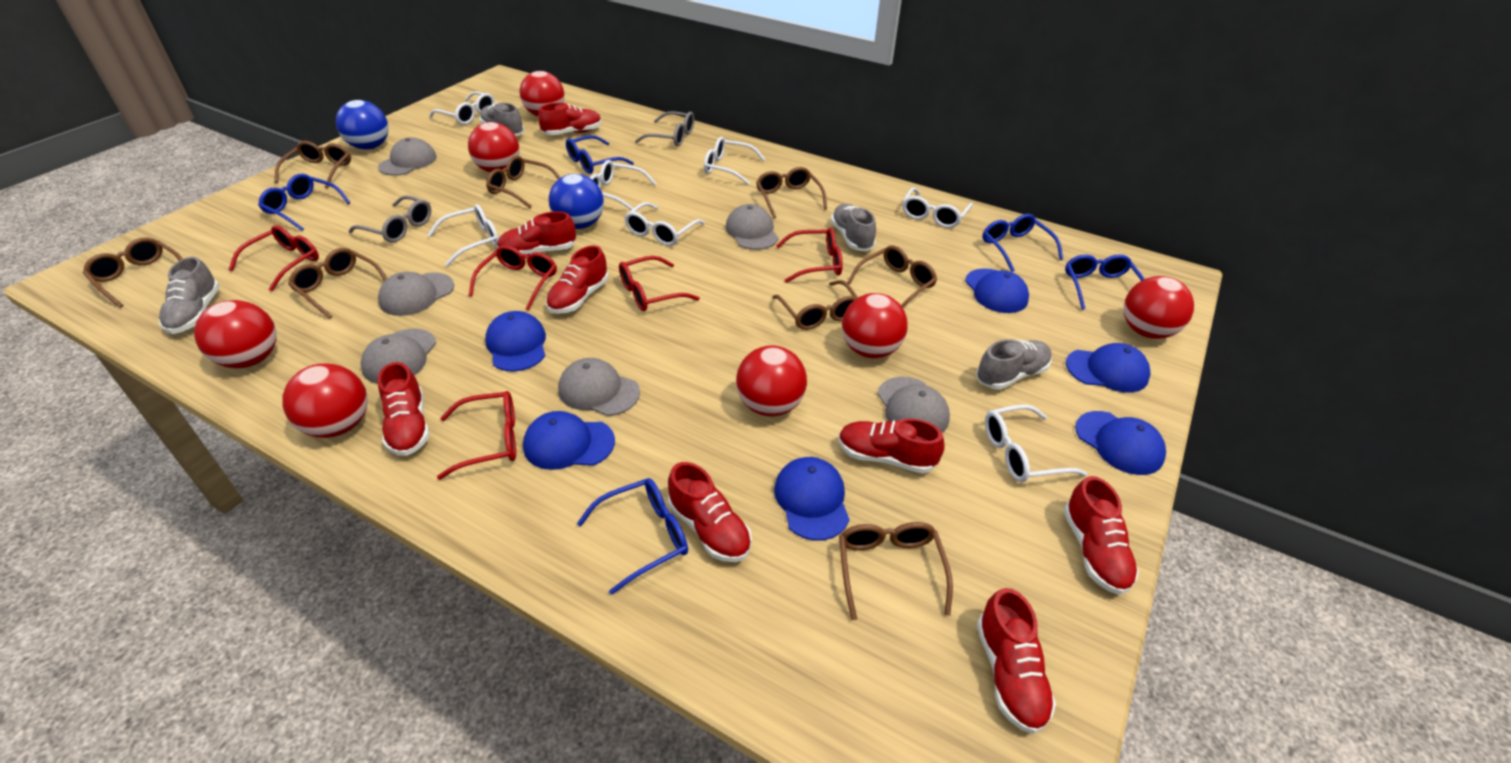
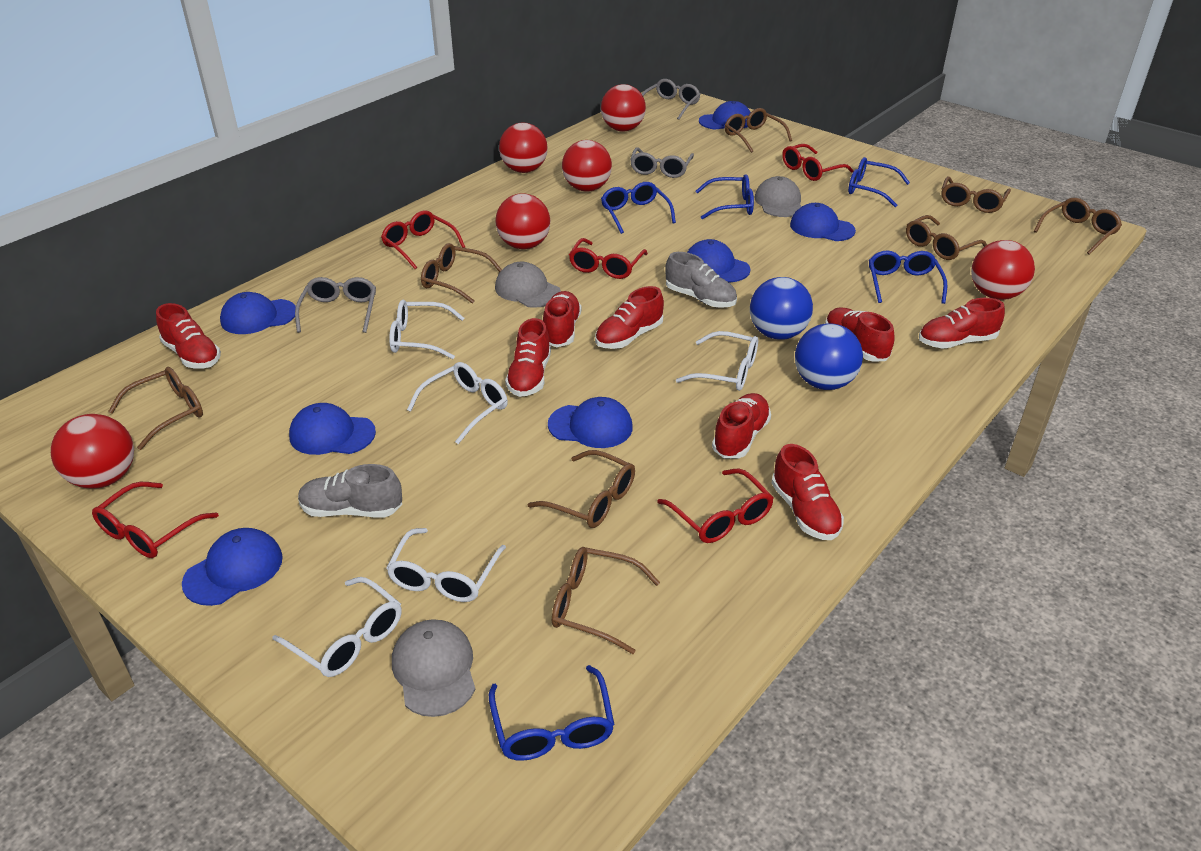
blue cap: 6 -> 7
grey cap: 6 -> 3
grey glasses: 2 -> 3
grey shoe: 4 -> 2
red ball: 7 -> 6
white glasses: 7 -> 5

